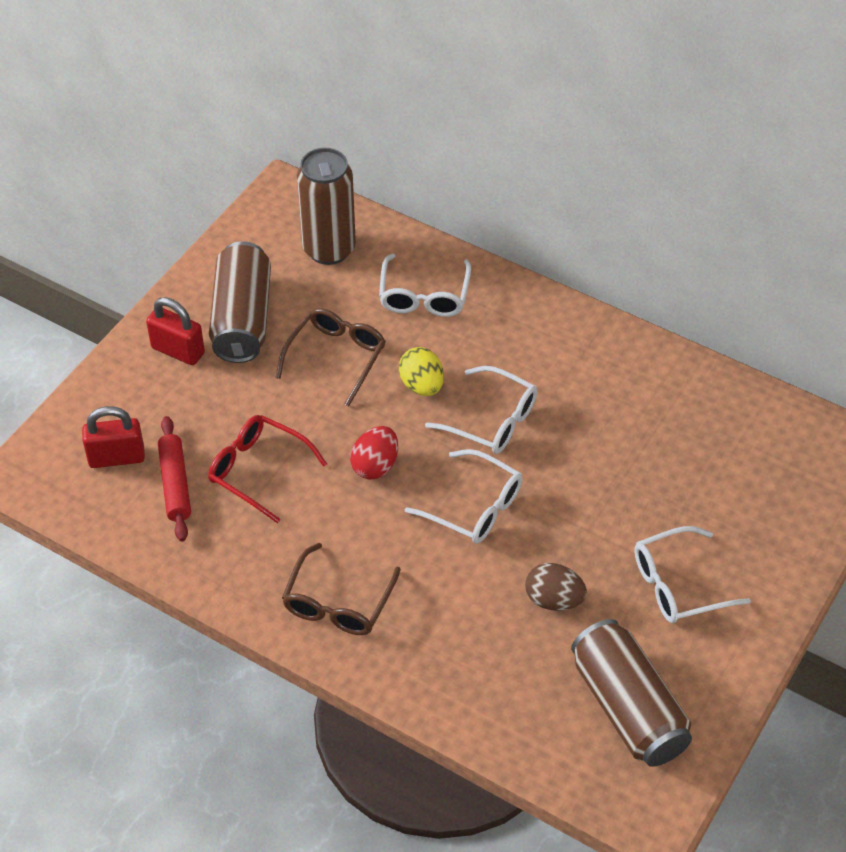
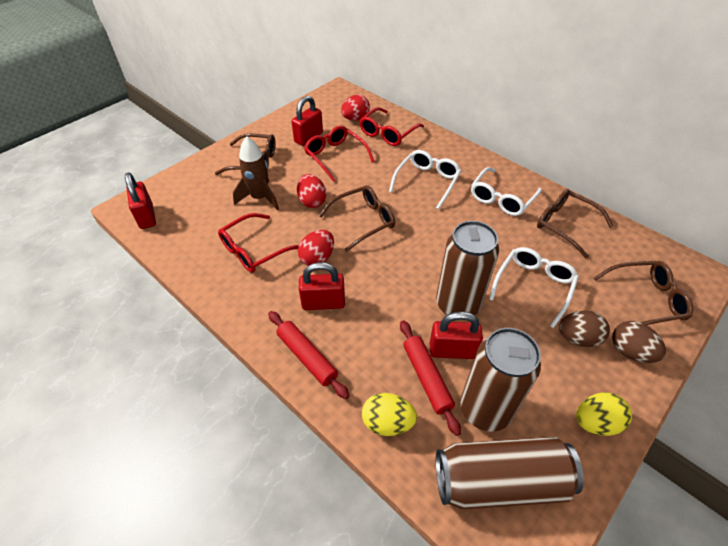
brown egg: 1 -> 2
brown glasses: 2 -> 4
brown rocket: 0 -> 1
red egg: 1 -> 3
red glasses: 1 -> 3
red padlock: 2 -> 4
red rolling pin: 1 -> 2
white glasses: 4 -> 3
yellow egg: 1 -> 2

